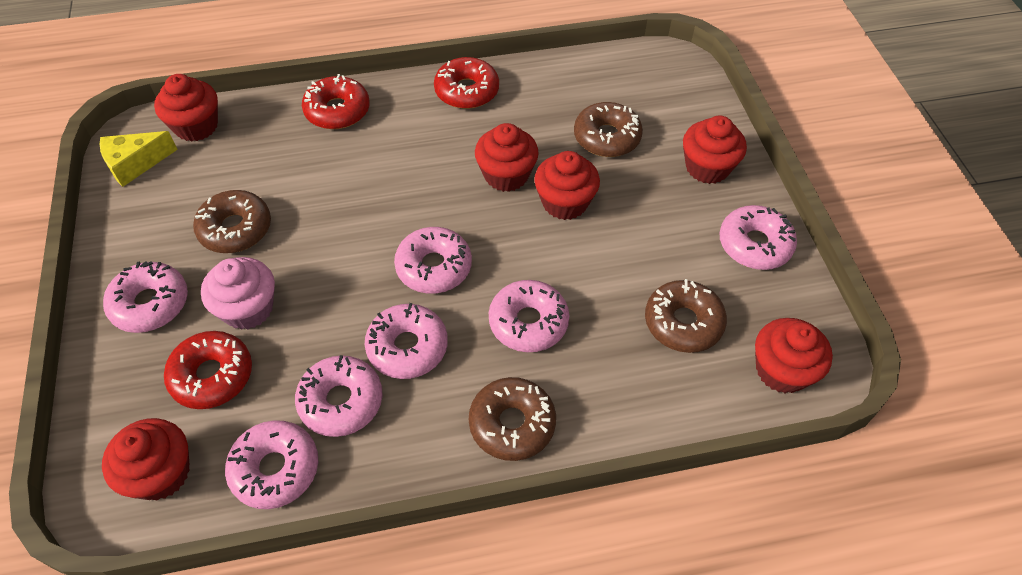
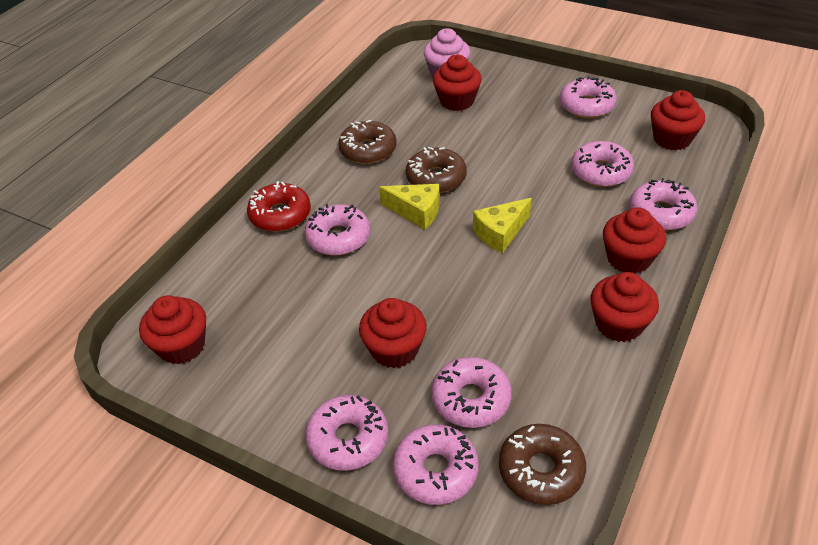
brown donut: 4 -> 3
red donut: 3 -> 1
yellow cheese: 1 -> 2

